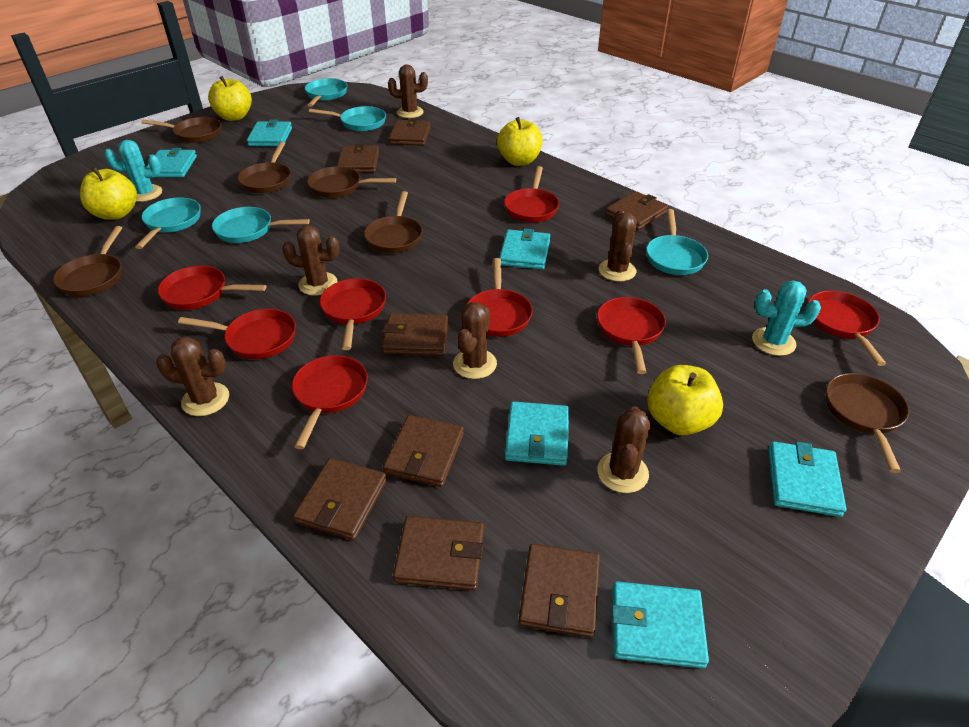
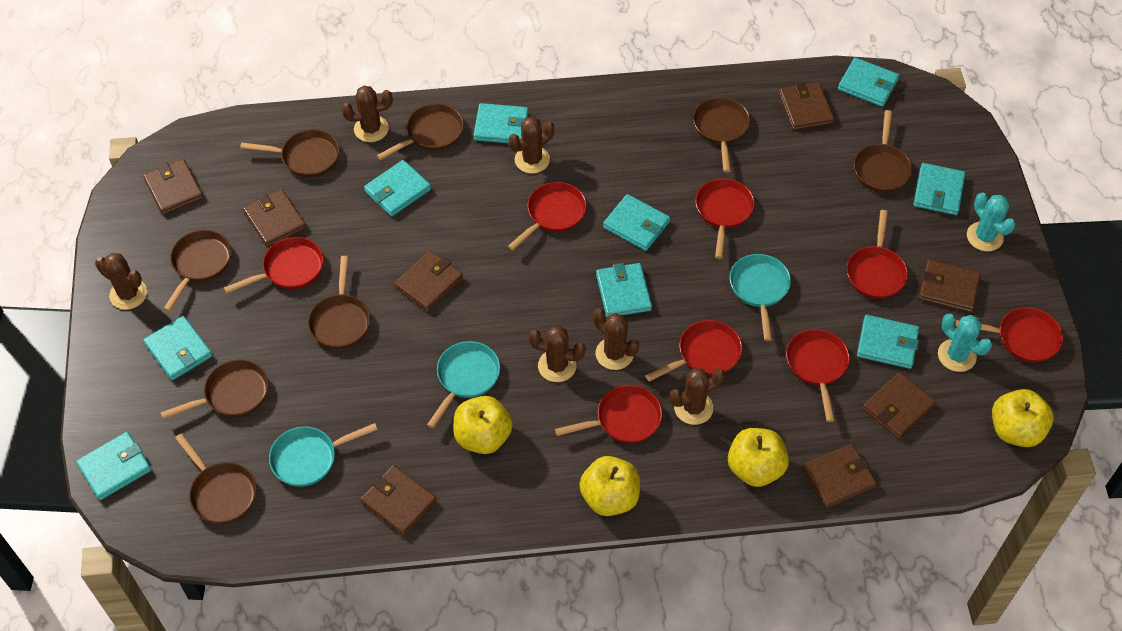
brown pan: 6 -> 8
turquoise pan: 5 -> 3
turquoise wallet: 6 -> 9

